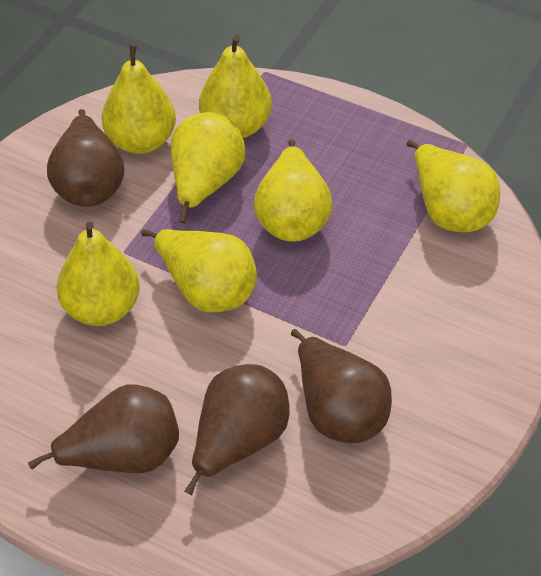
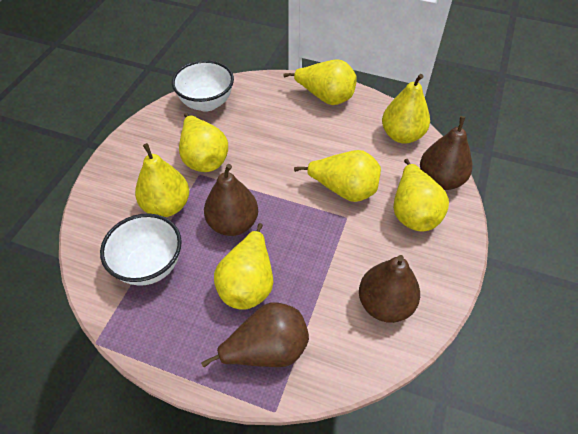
white bowl: 0 -> 2

